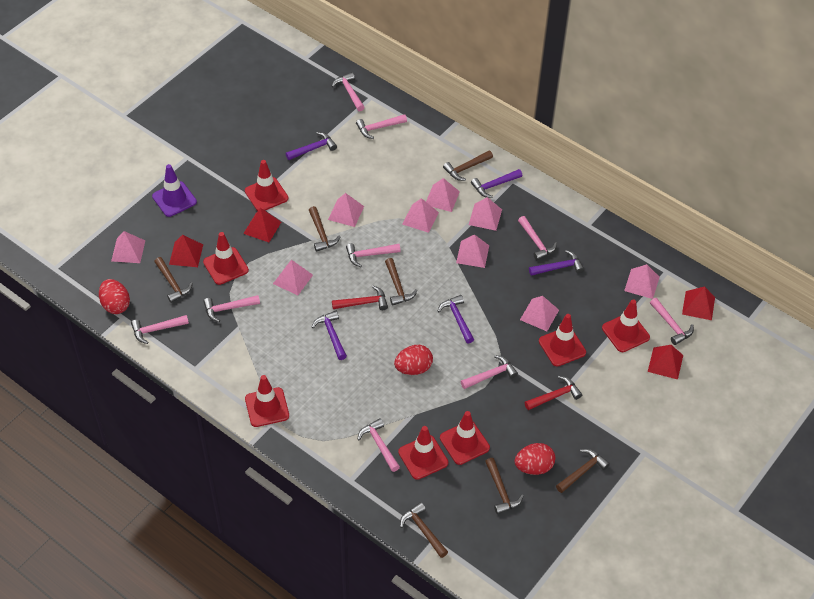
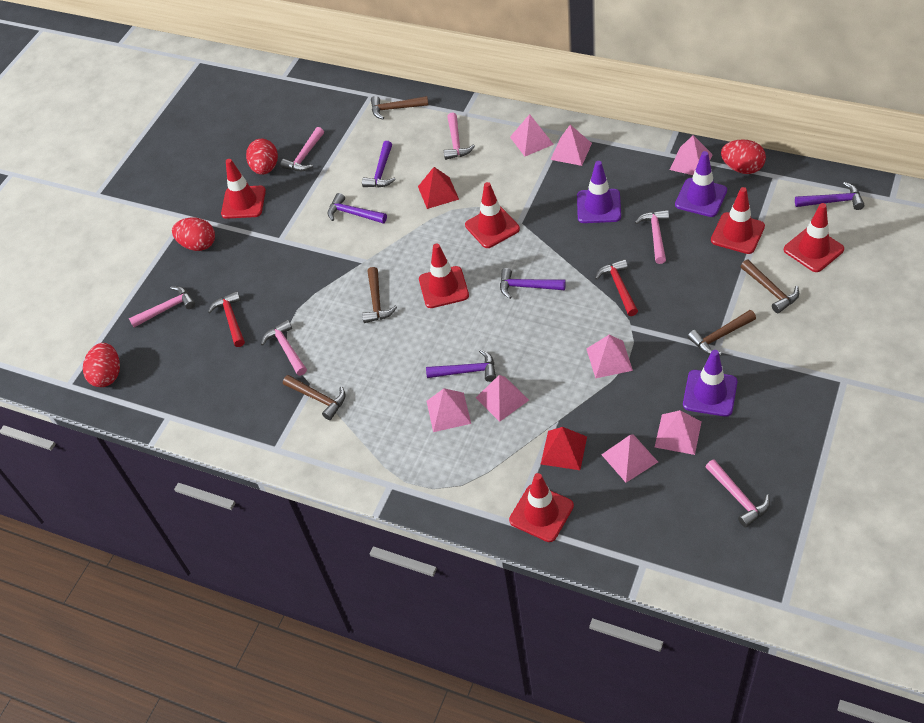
brown hammer: 7 -> 5
pink hammer: 9 -> 6
pink pyramid: 9 -> 8
purple traffic cone: 1 -> 3
red egg: 3 -> 4
red pyramid: 4 -> 2
red traffic cone: 7 -> 6

